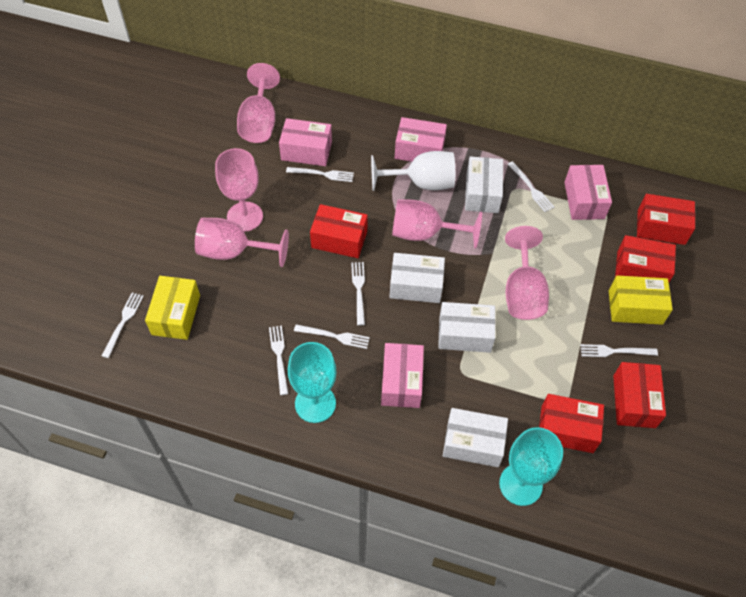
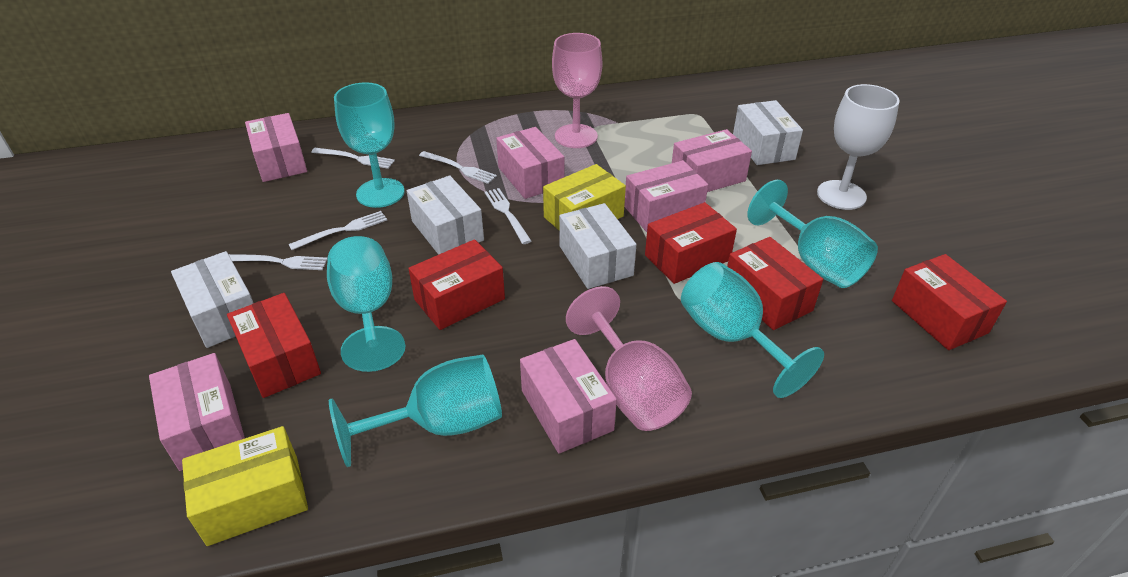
pink box: 4 -> 6
pink goblet: 5 -> 2
turquoise goblet: 2 -> 5
white fork: 7 -> 5

